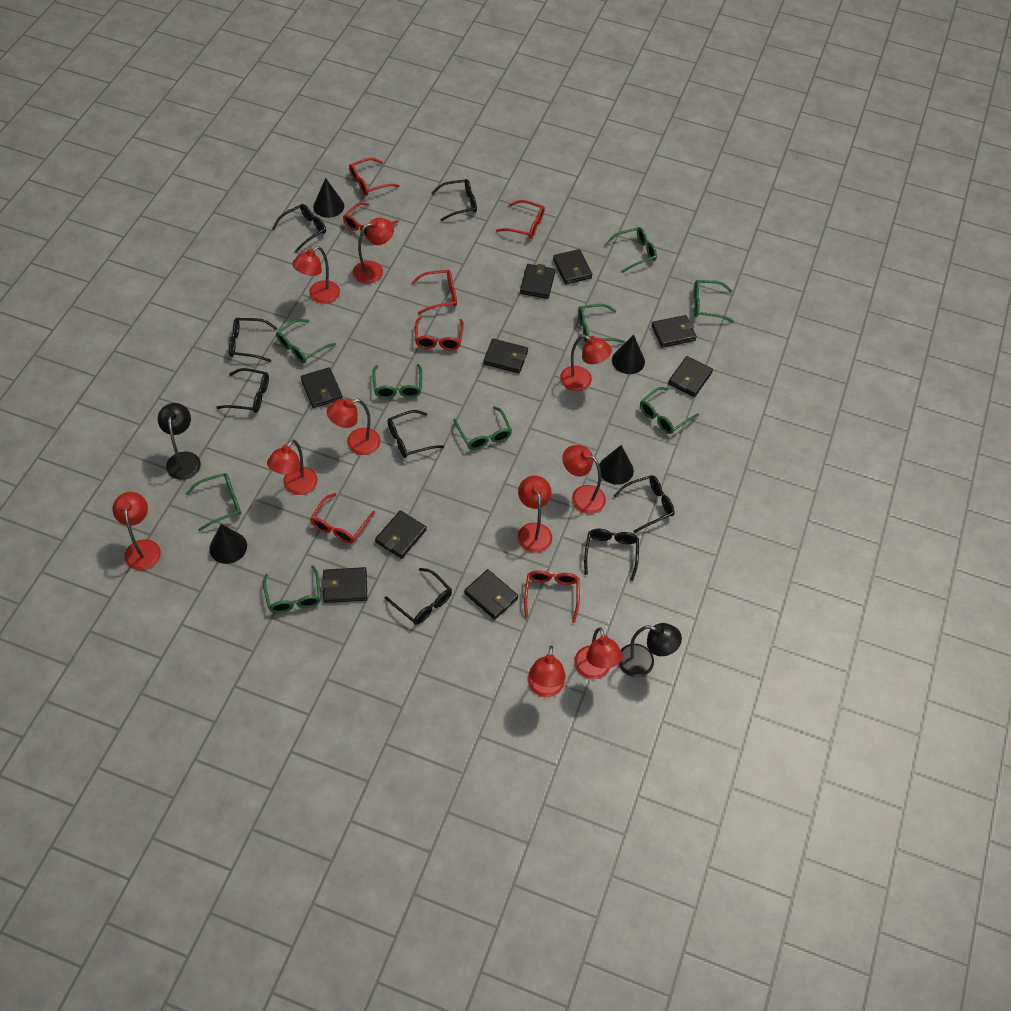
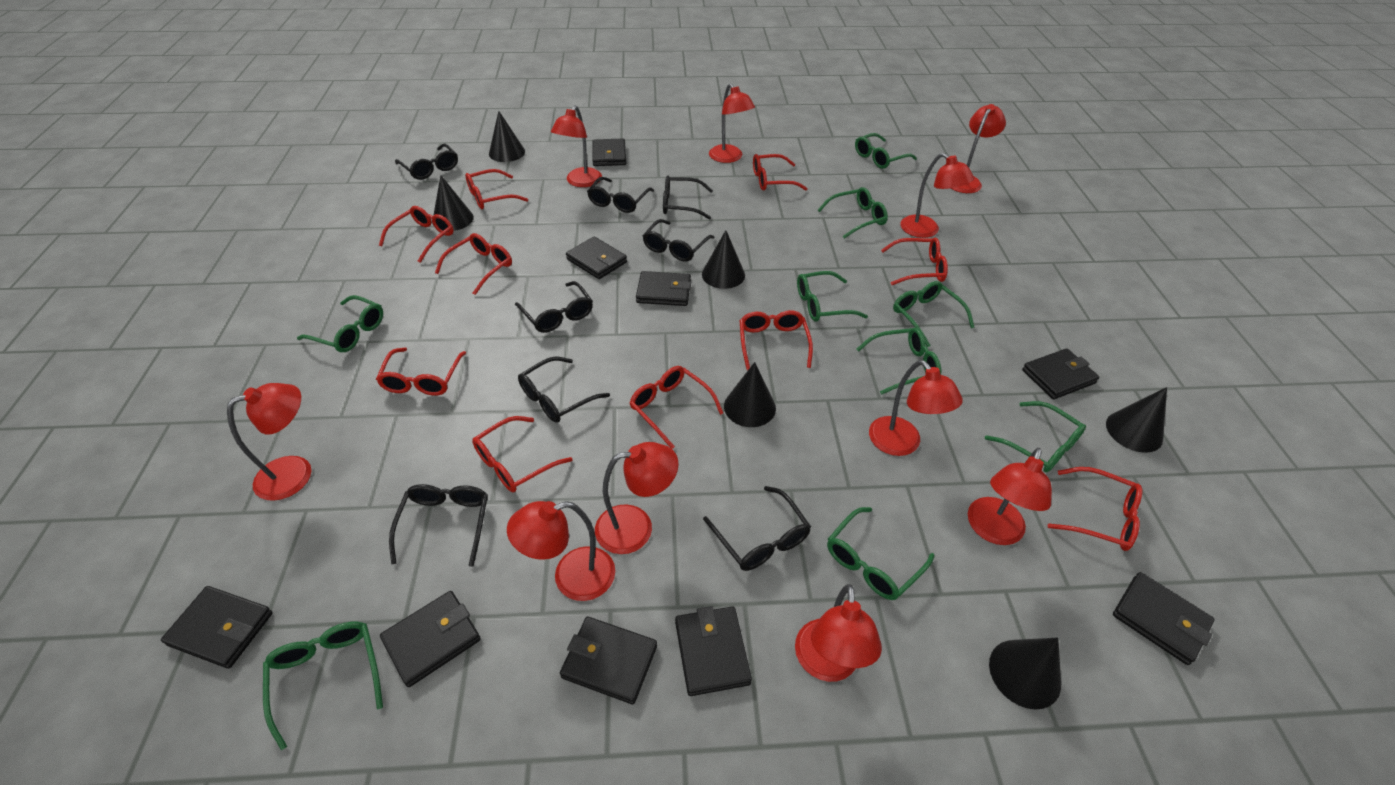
black cone: 4 -> 6
black lamp: 2 -> 0
red glasses: 7 -> 10

